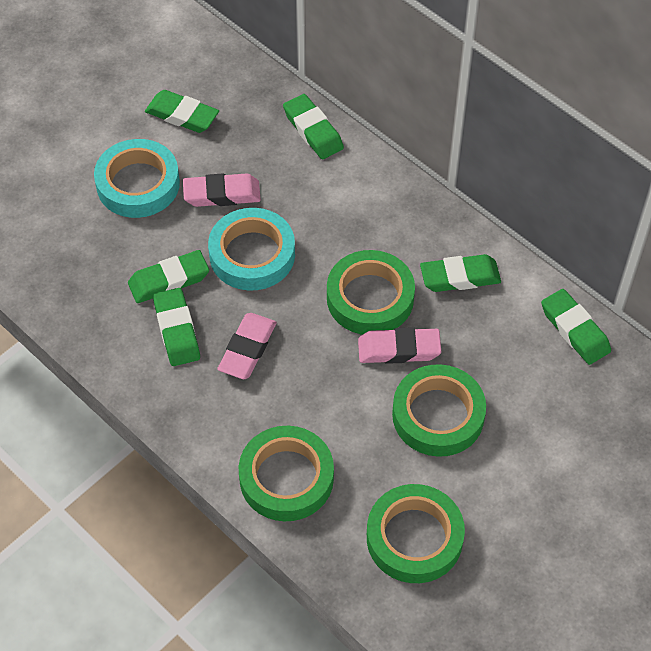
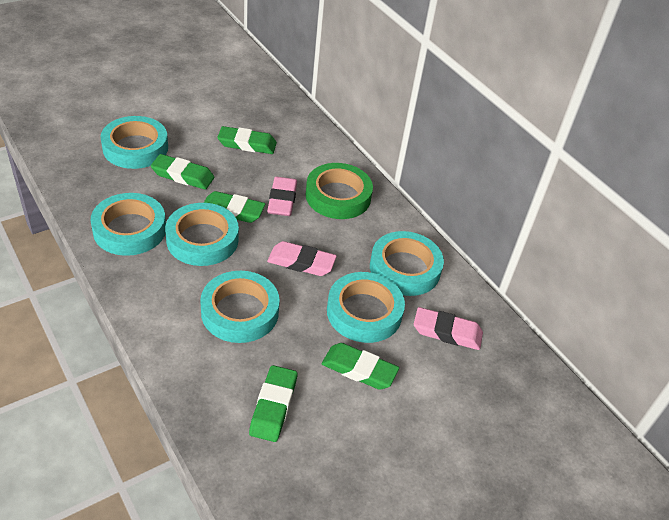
green eraser: 6 -> 5
green tape: 4 -> 1
turquoise tape: 2 -> 6

